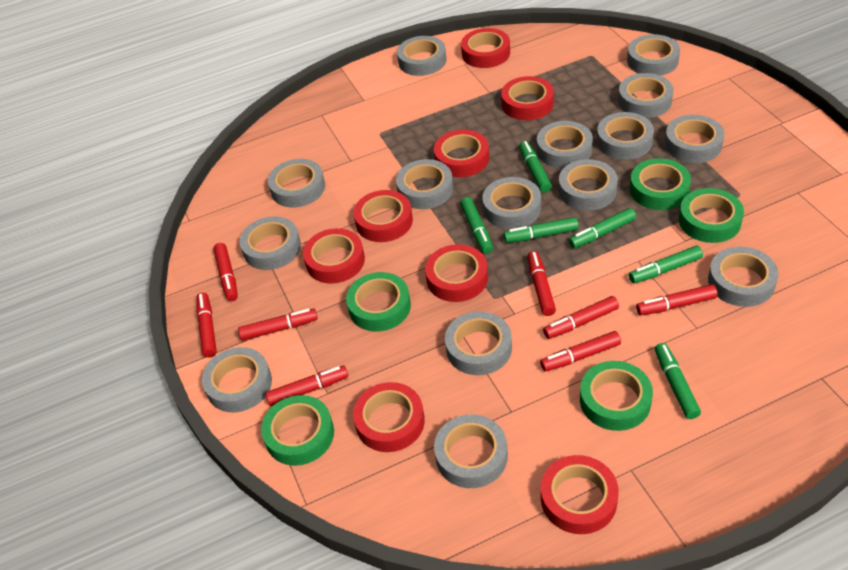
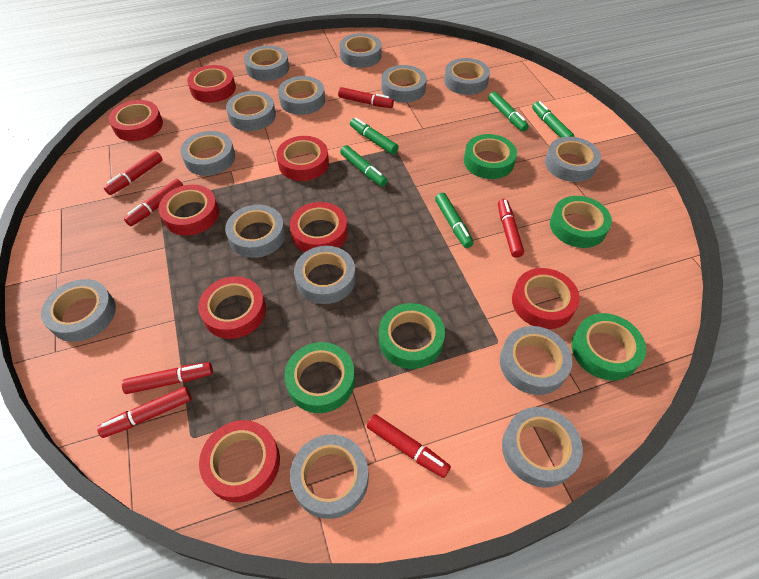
green marker: 6 -> 5
grey tape: 15 -> 14
red marker: 8 -> 7

